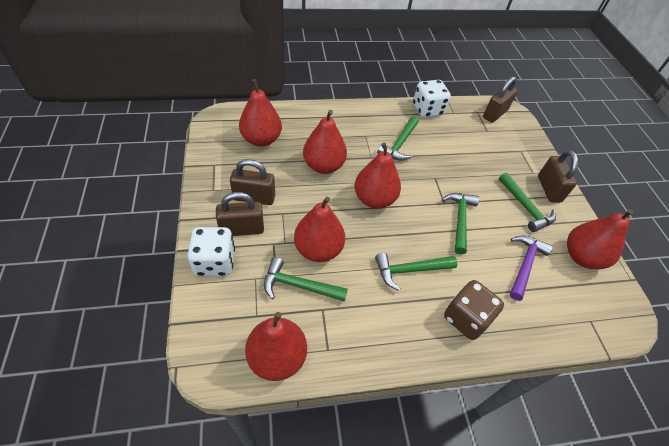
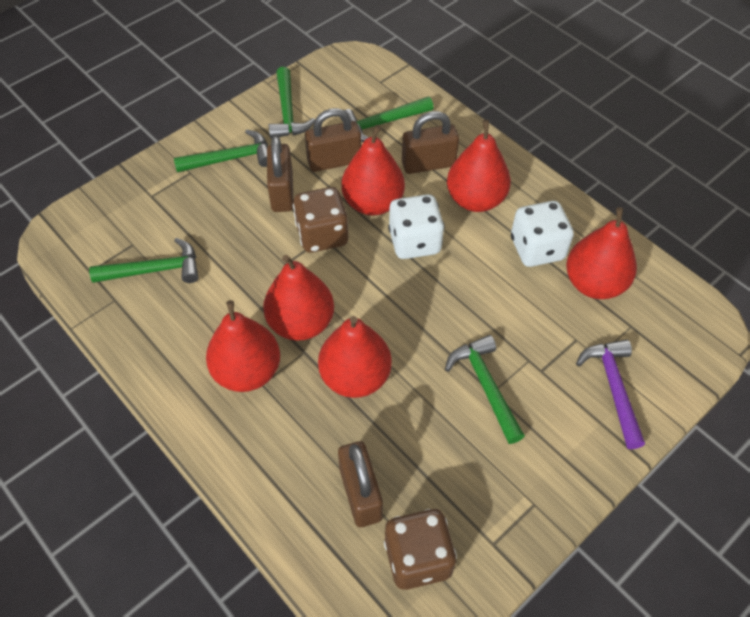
brown dice: 1 -> 2

